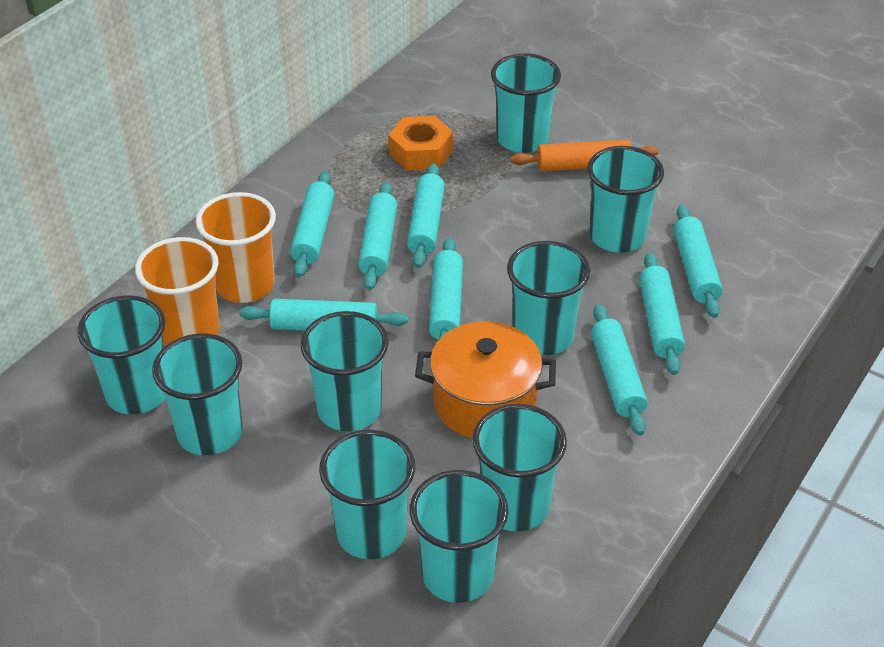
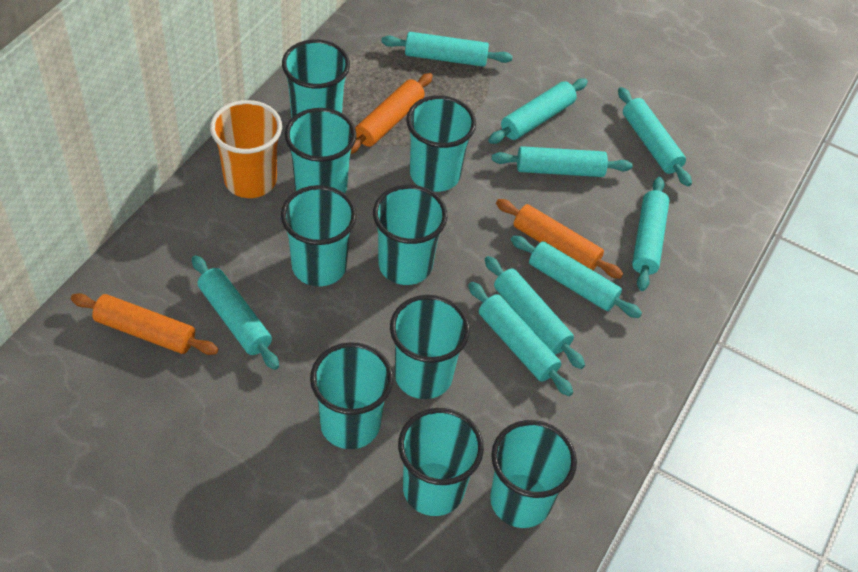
orange cup: 2 -> 1
orange nut: 1 -> 0
orange pot: 1 -> 0
orange rolling pin: 1 -> 3
turquoise rolling pin: 8 -> 9

